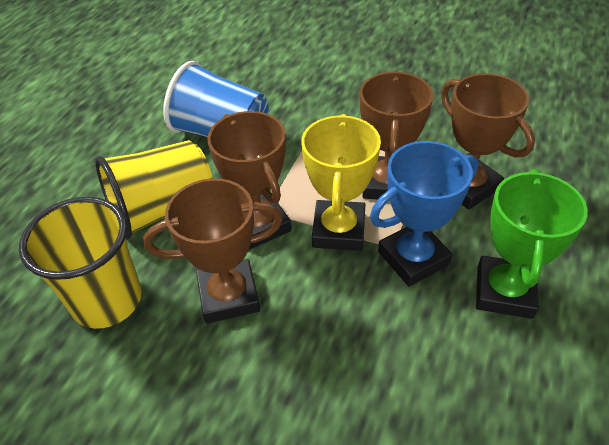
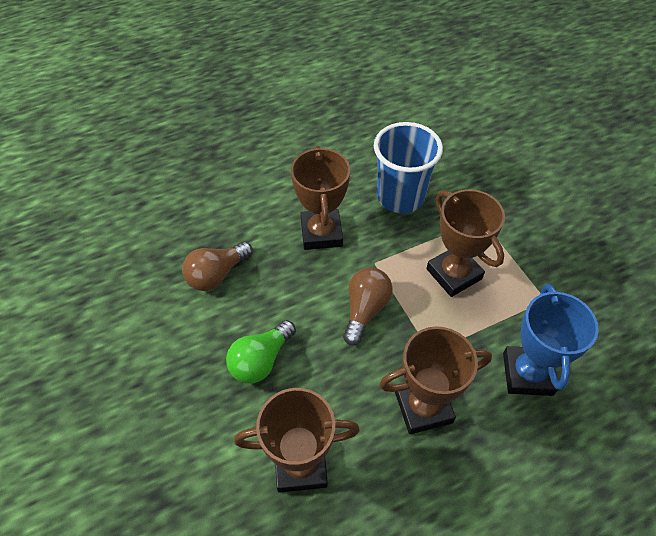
brown light bulb: 0 -> 2
green light bulb: 0 -> 1
green trophy: 1 -> 0
yellow cup: 2 -> 0
yellow trophy: 1 -> 0

